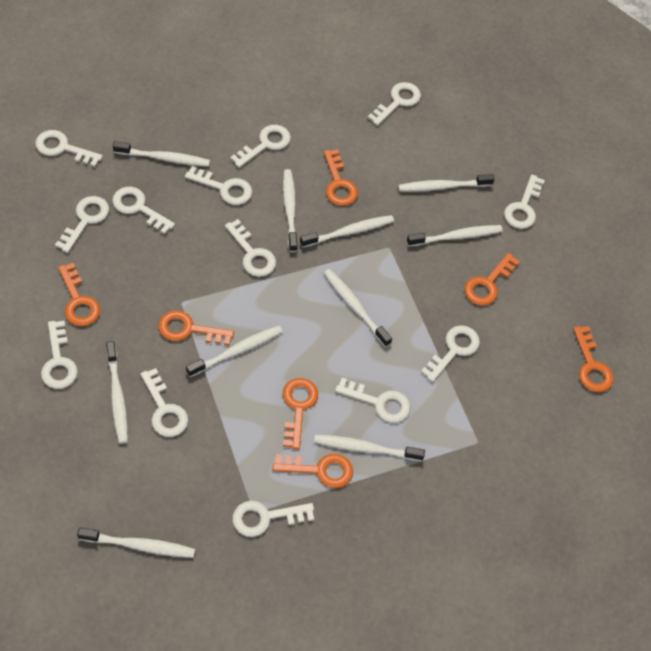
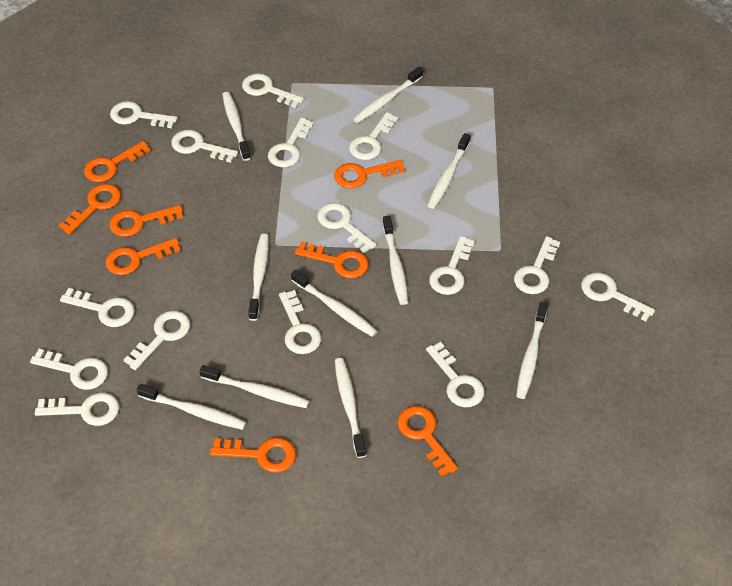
orange key: 7 -> 8
white key: 13 -> 15

